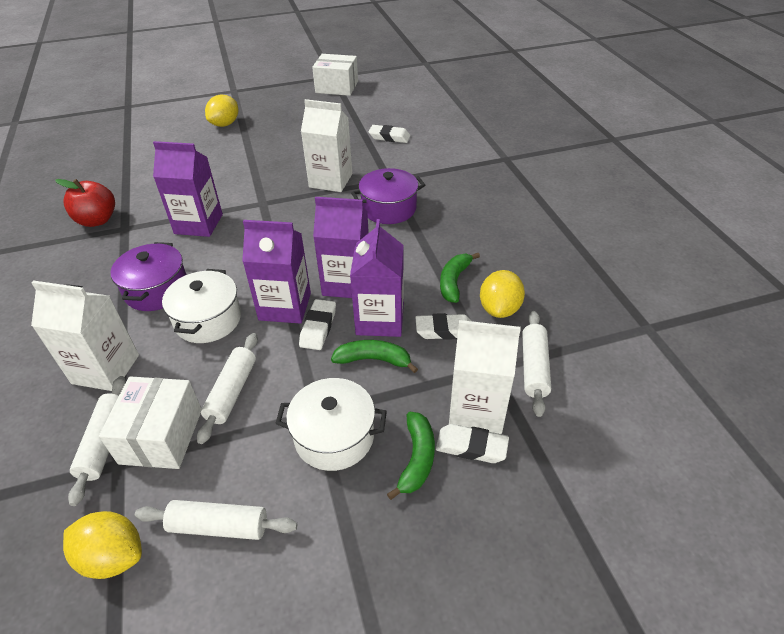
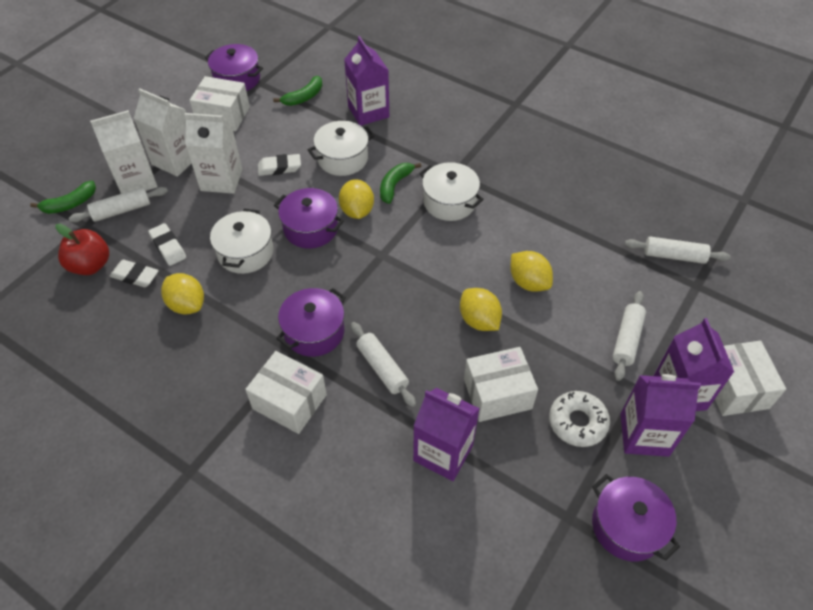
purple pot: 2 -> 4
white box: 2 -> 4
white donut: 0 -> 1
white eraser: 4 -> 3
white pot: 2 -> 3
yellow lemon: 3 -> 4

